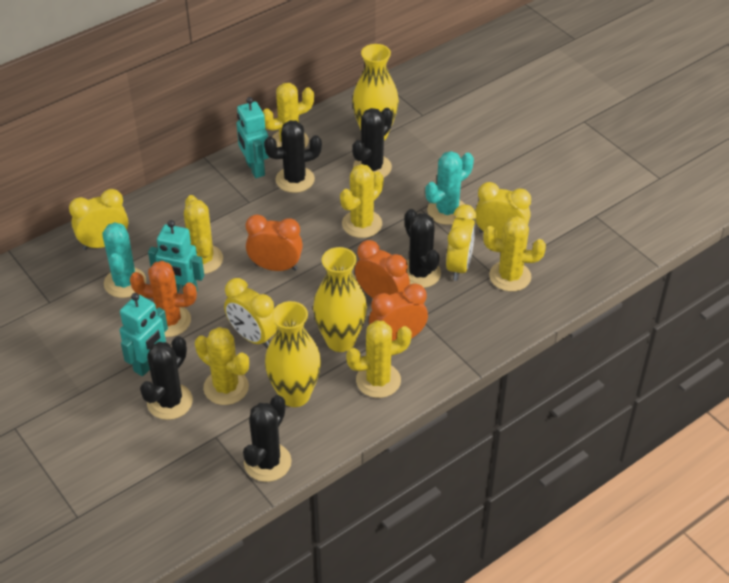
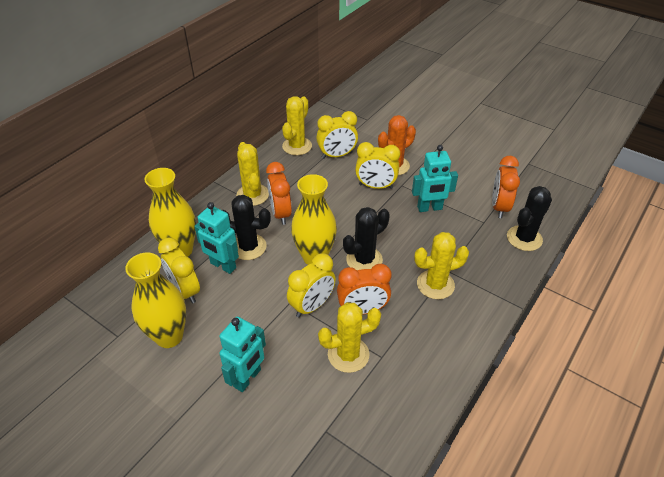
black cactus: 5 -> 3
turquoise cactus: 2 -> 0
yellow cactus: 6 -> 4

